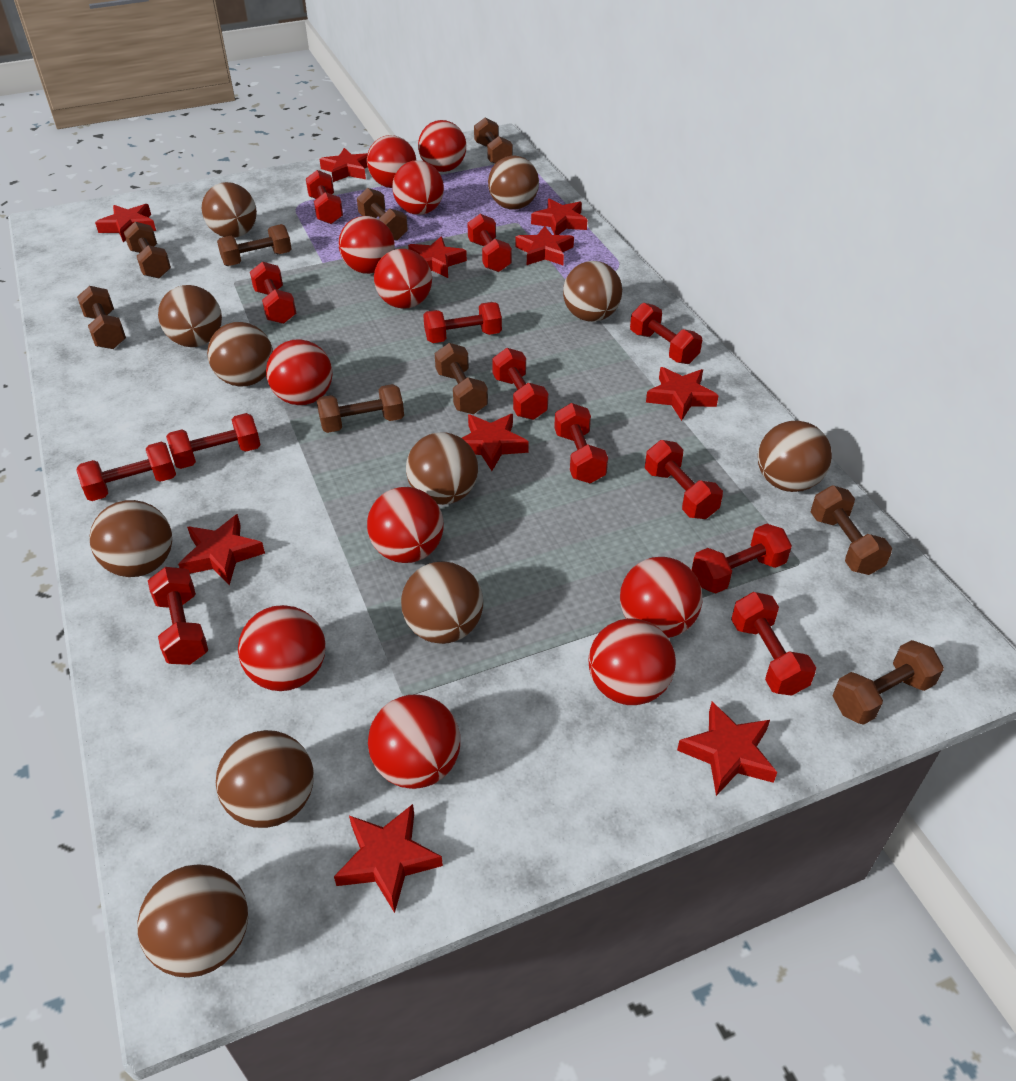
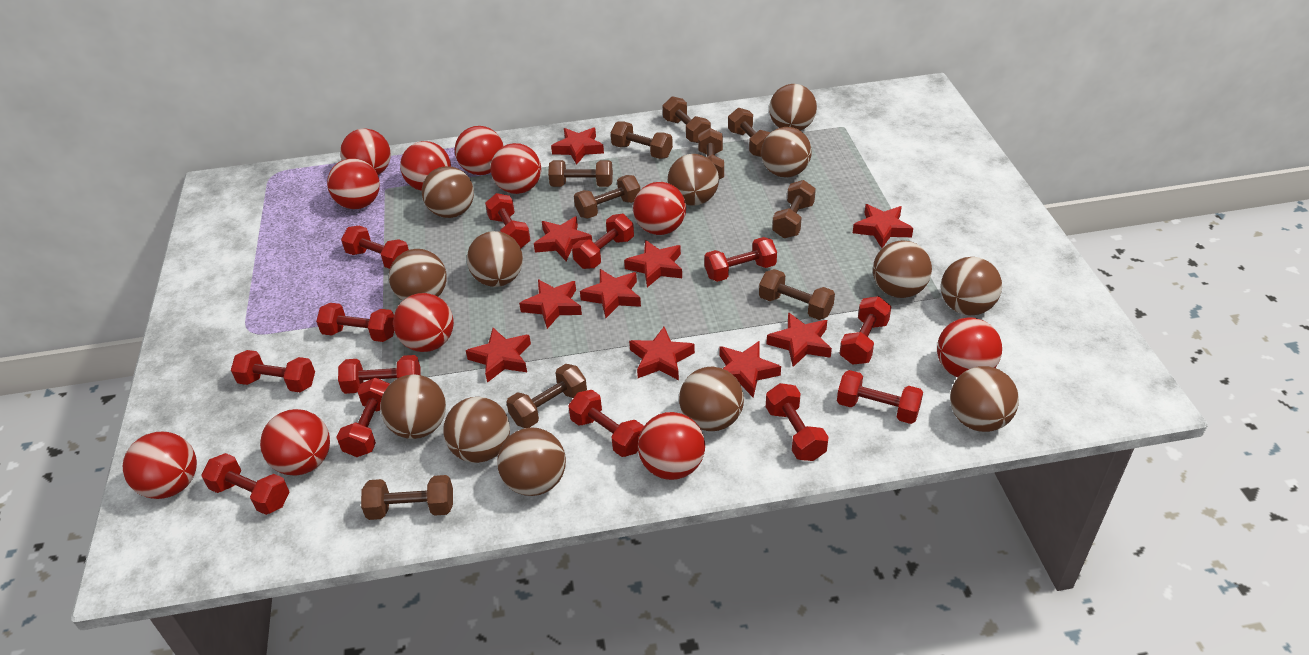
brown ball: 11 -> 13
brown dumbbell: 9 -> 10

